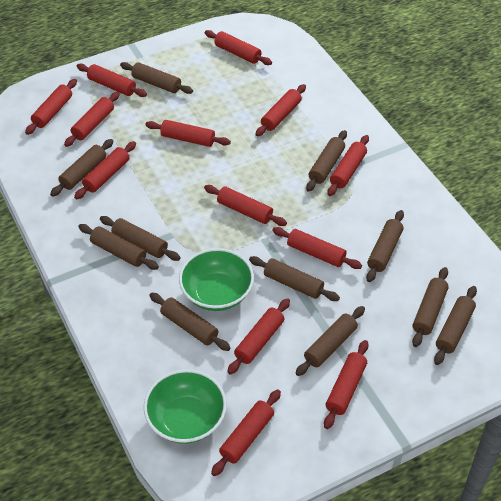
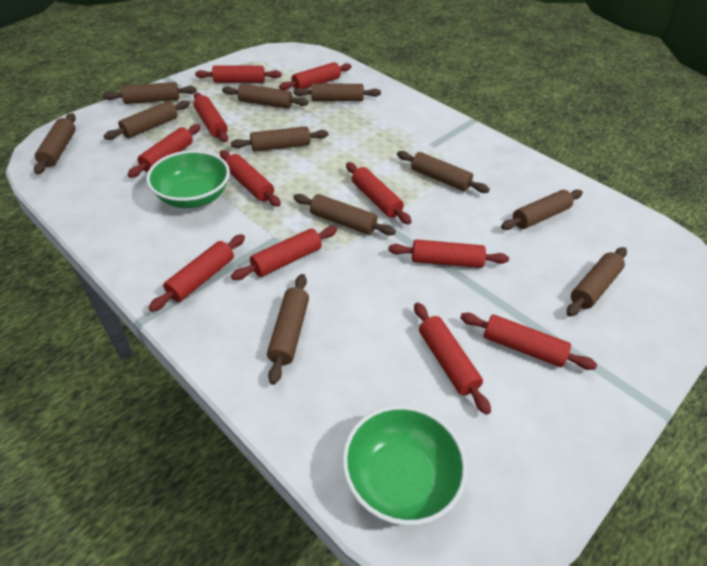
red rolling pin: 13 -> 11

